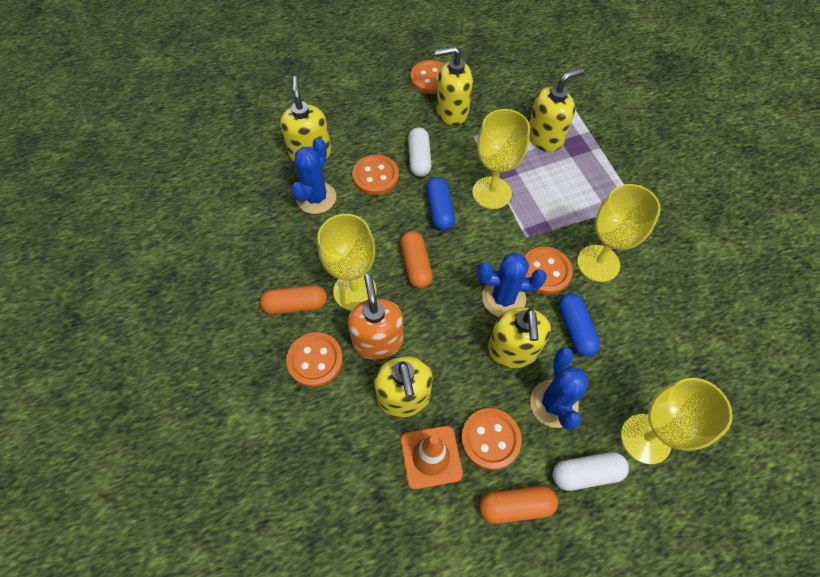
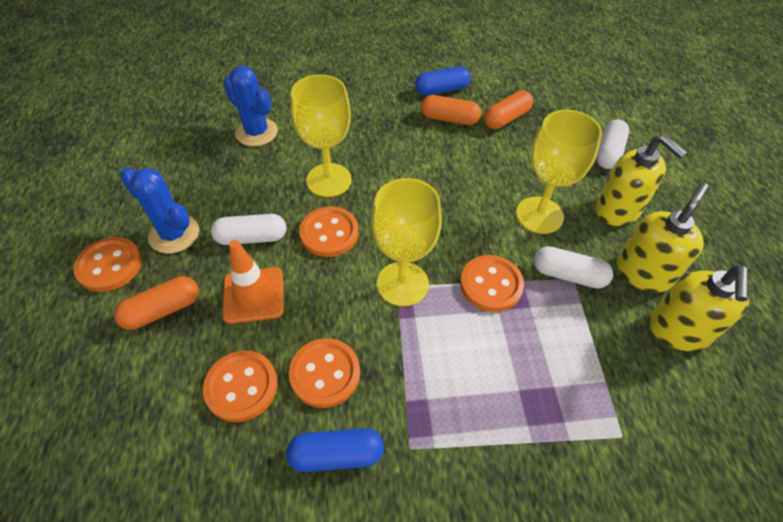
blue cactus: 3 -> 2
orange soap dispenser: 1 -> 0
white capsule: 2 -> 3
yellow goblet: 4 -> 3
yellow soap dispenser: 5 -> 3

